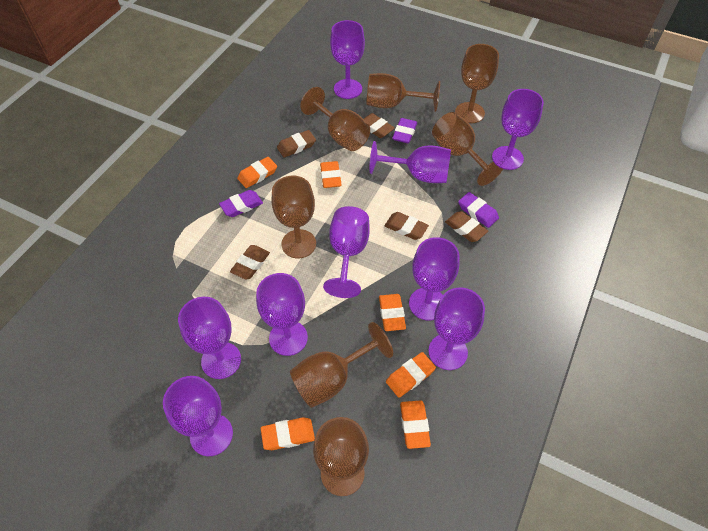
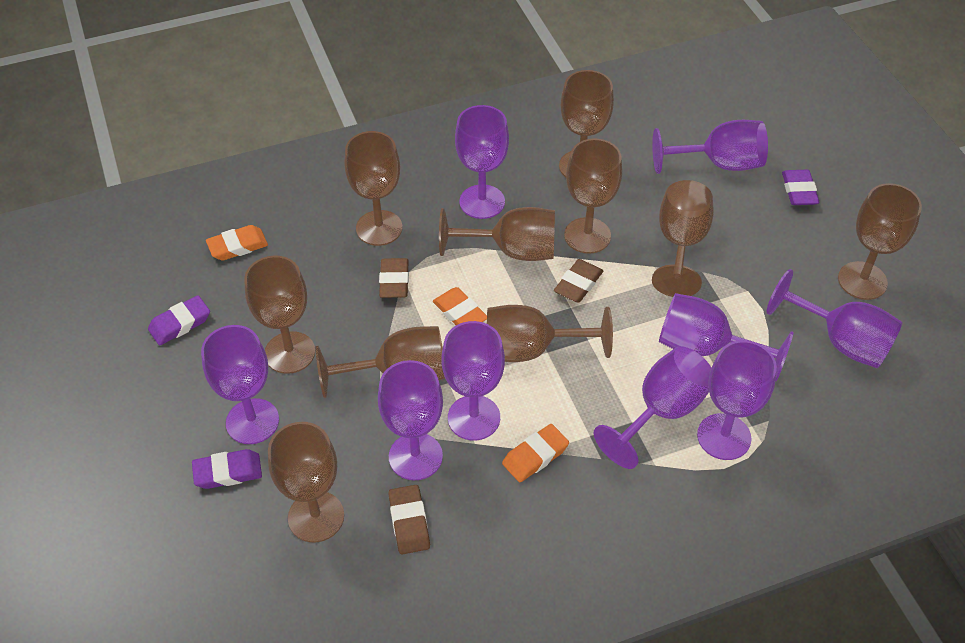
brown eraser: 5 -> 3
brown goblet: 7 -> 10
orange eraser: 6 -> 3

